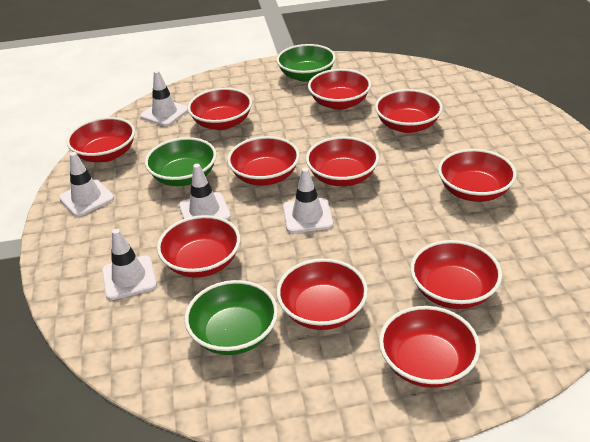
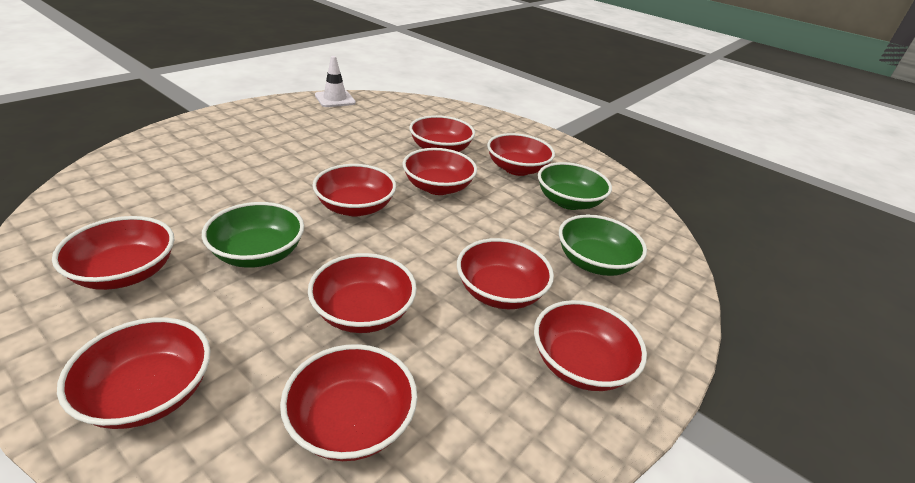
red bowl: 11 -> 10
white traffic cone: 5 -> 1

